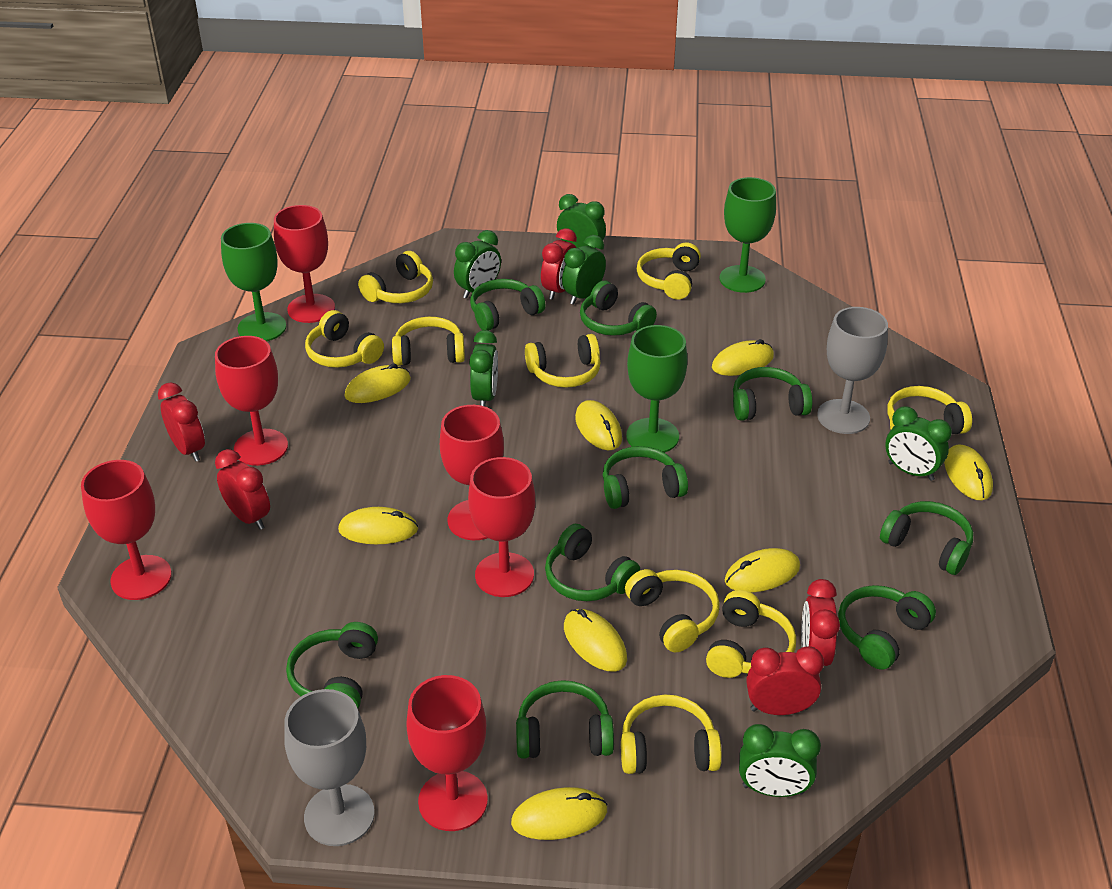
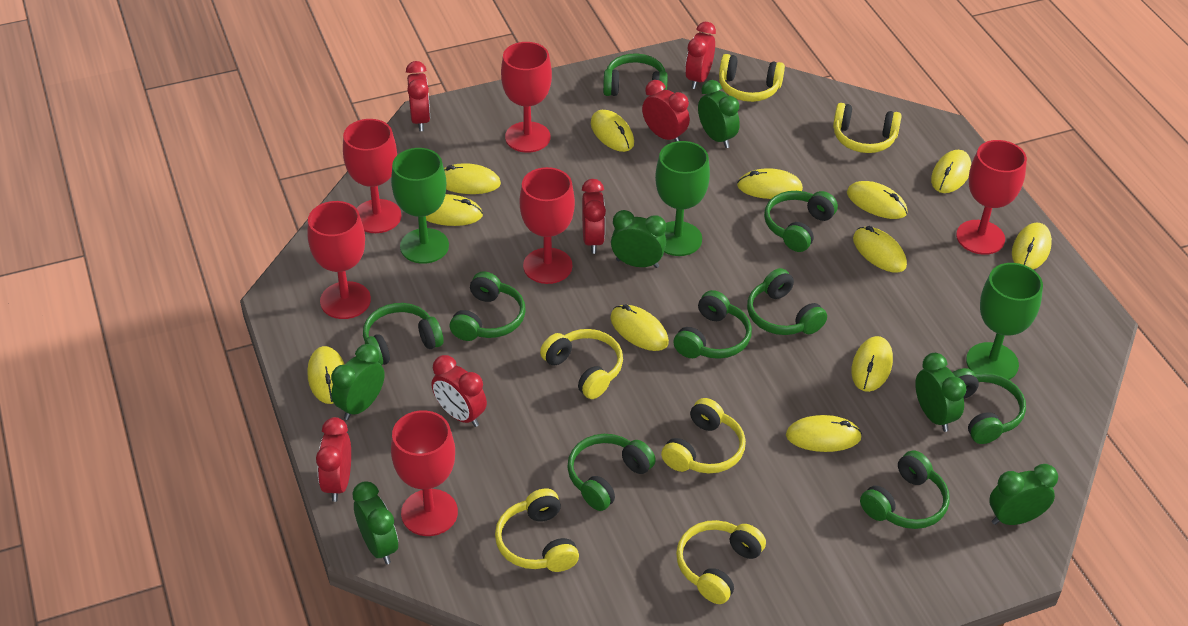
grey goblet: 2 -> 0
red clock: 5 -> 6
yellow headphones: 9 -> 6
yellow mouse: 8 -> 12

